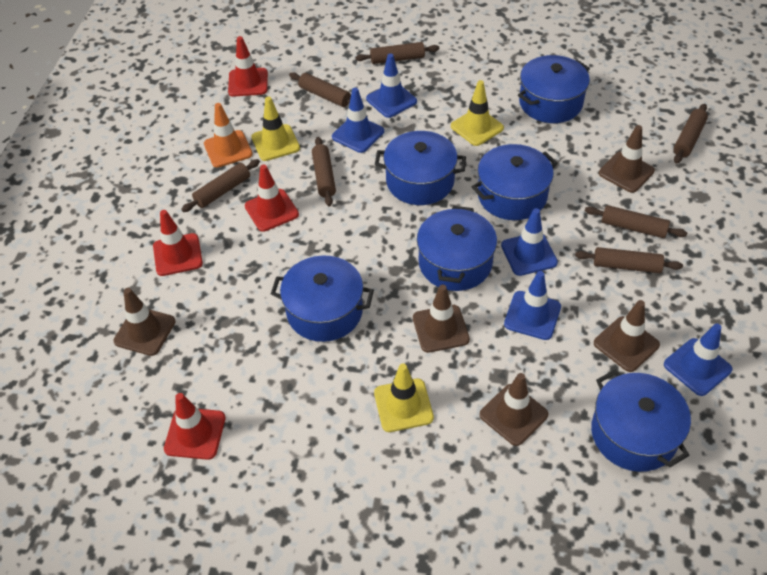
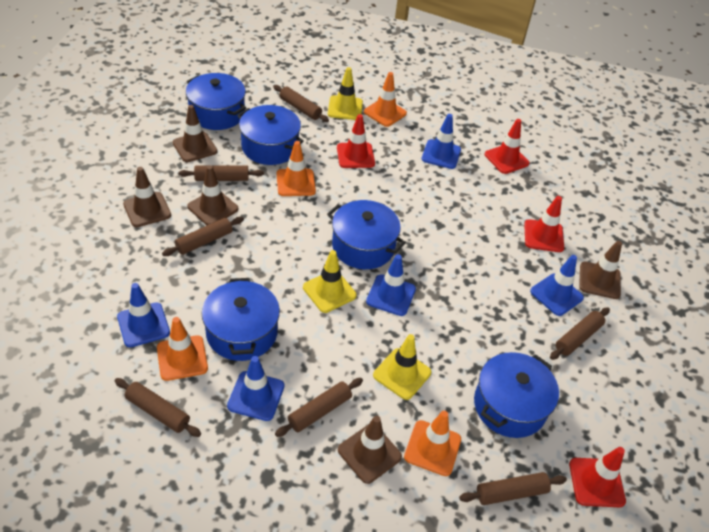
blue pot: 6 -> 5
orange traffic cone: 1 -> 4

